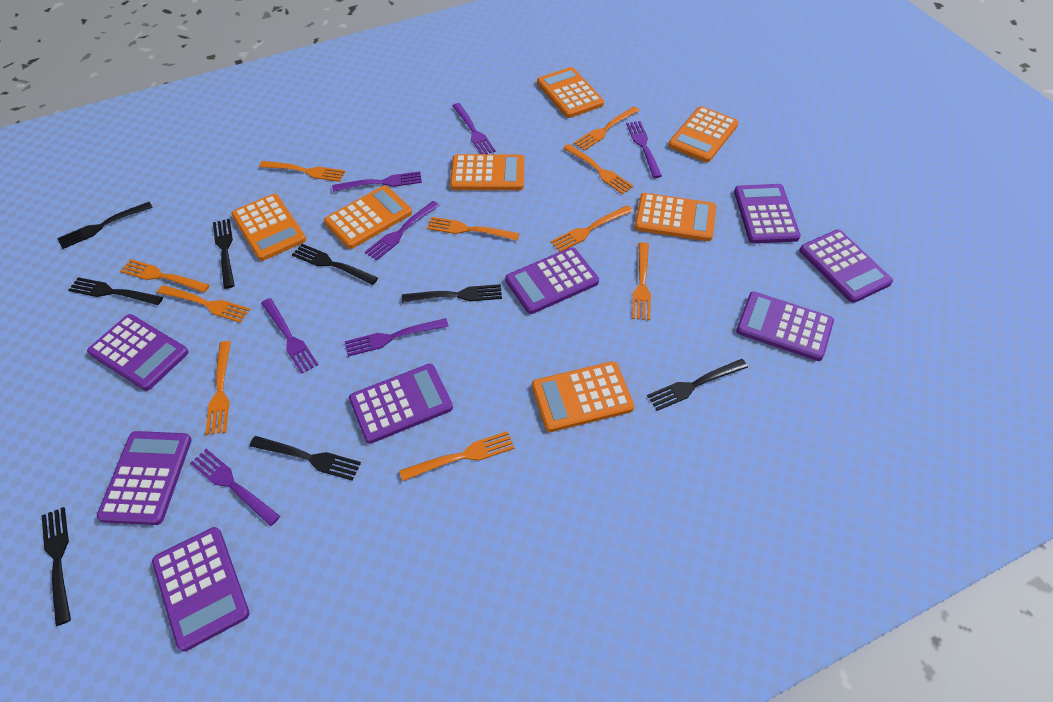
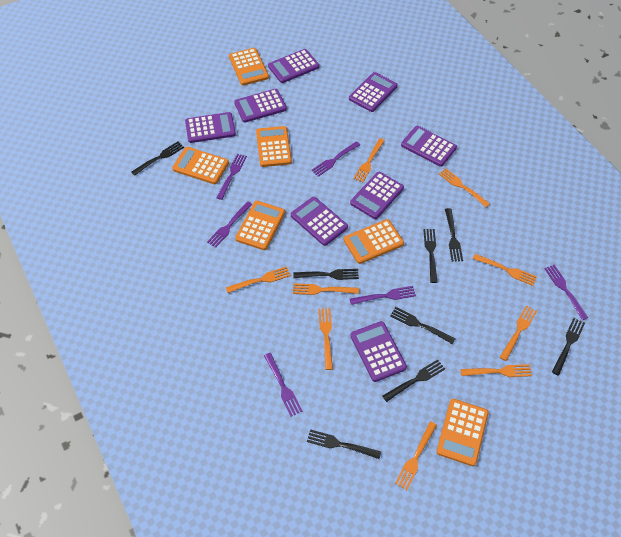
orange calculator: 7 -> 6
orange fork: 10 -> 9
purple fork: 7 -> 6

